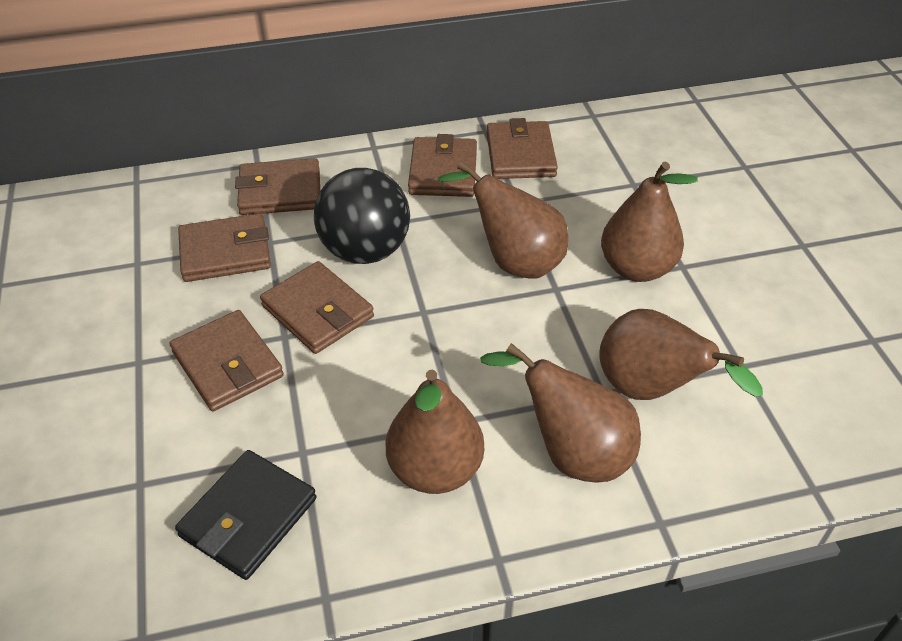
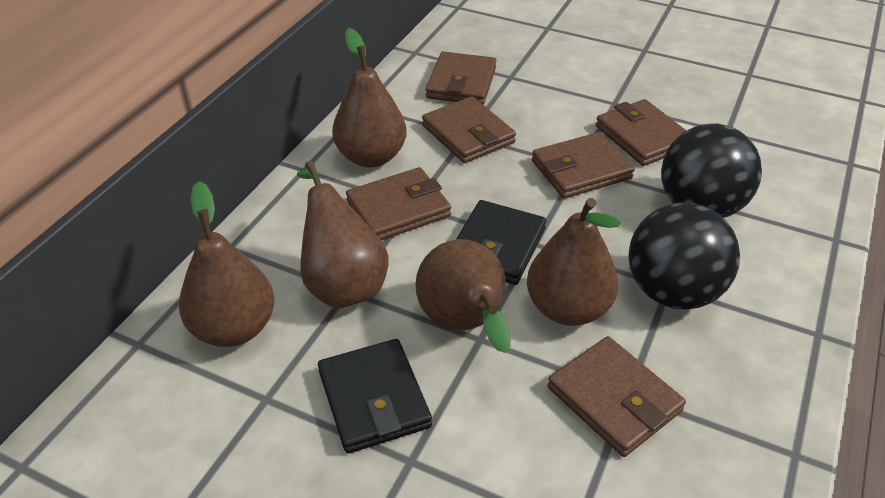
black ball: 1 -> 2
black wallet: 1 -> 2

